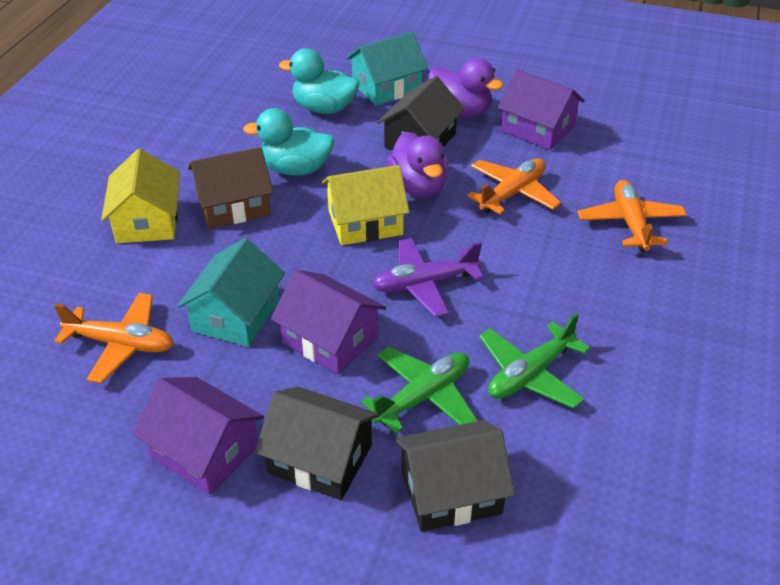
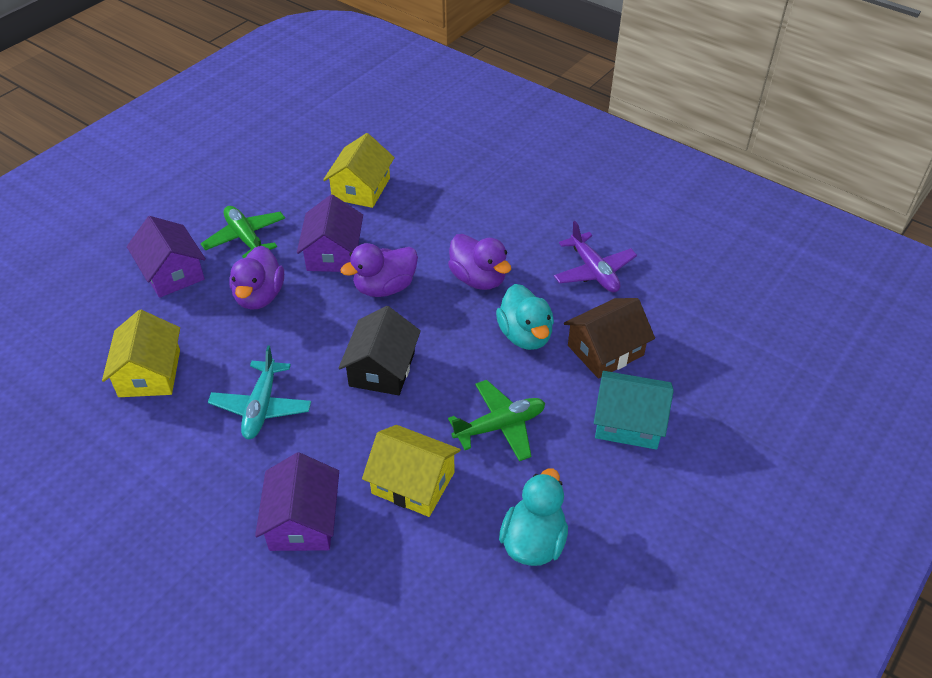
black house: 3 -> 1
orange plane: 3 -> 0
purple duck: 2 -> 3
turquoise house: 2 -> 1
turquoise plane: 0 -> 1
yellow house: 2 -> 3

